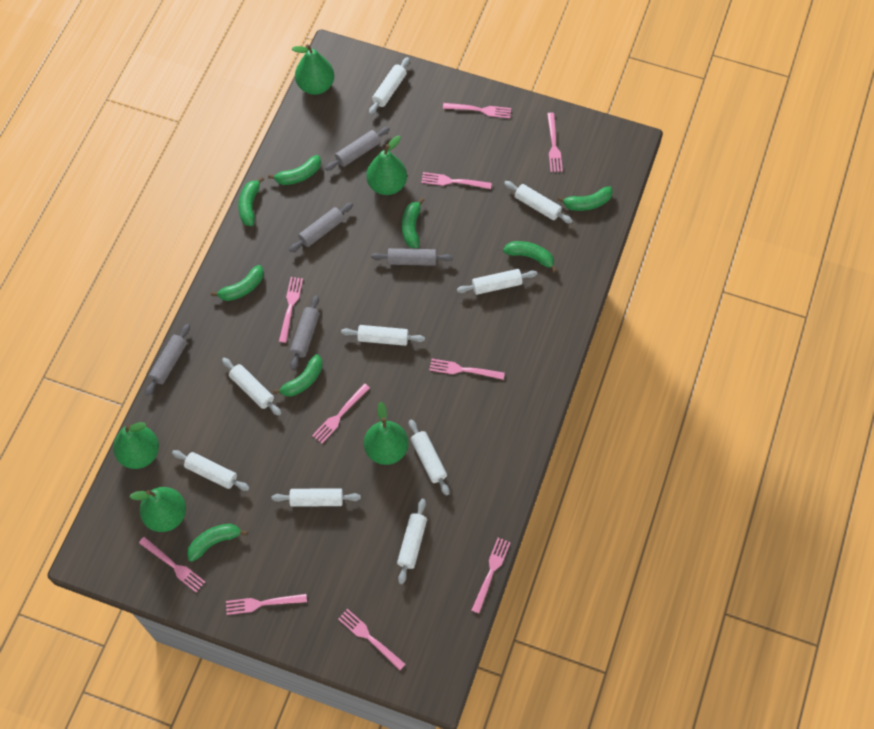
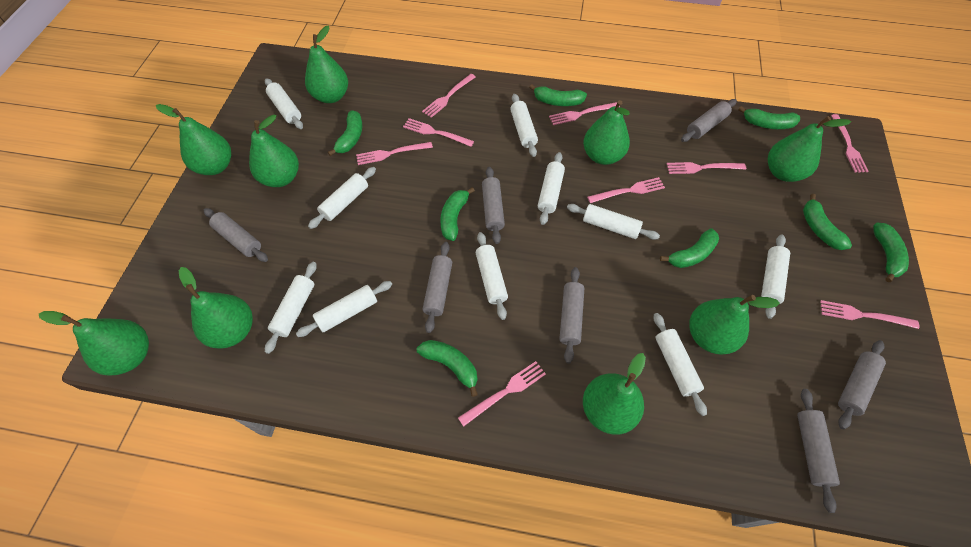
green pear: 5 -> 9
grey rolling pin: 5 -> 7
pink fork: 10 -> 9
white rolling pin: 9 -> 10

